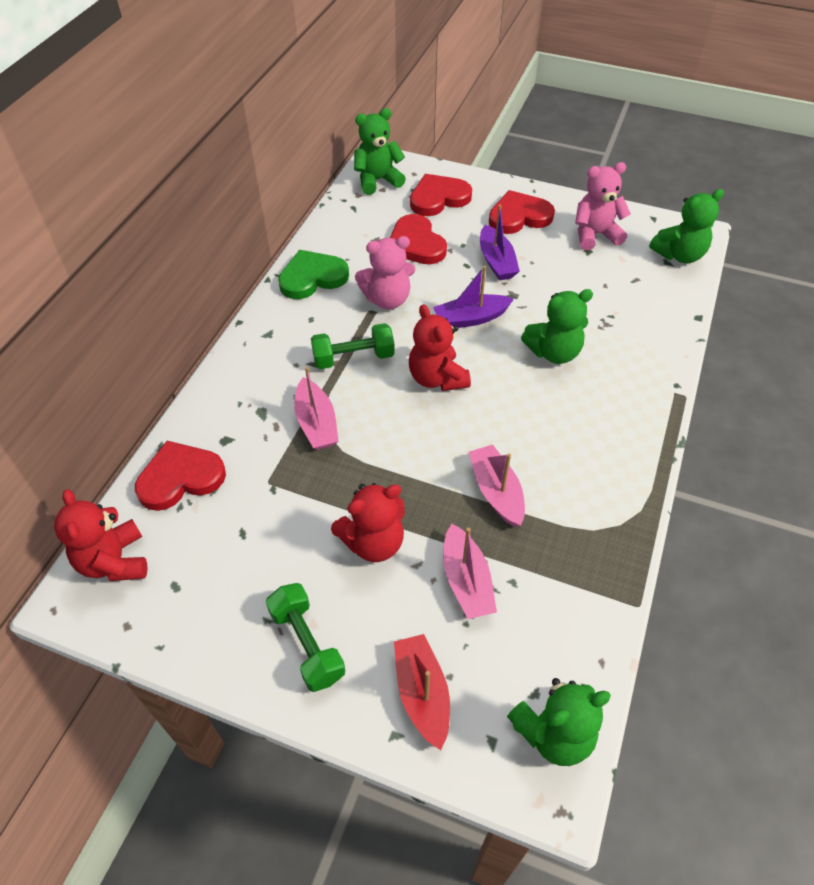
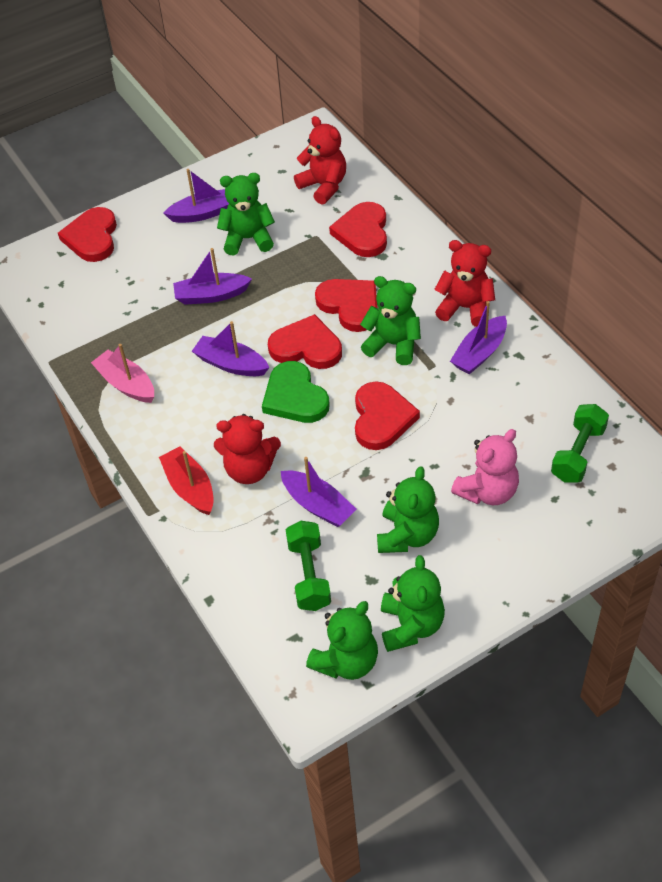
green teddy bear: 4 -> 5
pink boat: 3 -> 1
pink teddy bear: 2 -> 1
purple boat: 2 -> 5
red heart: 4 -> 5

